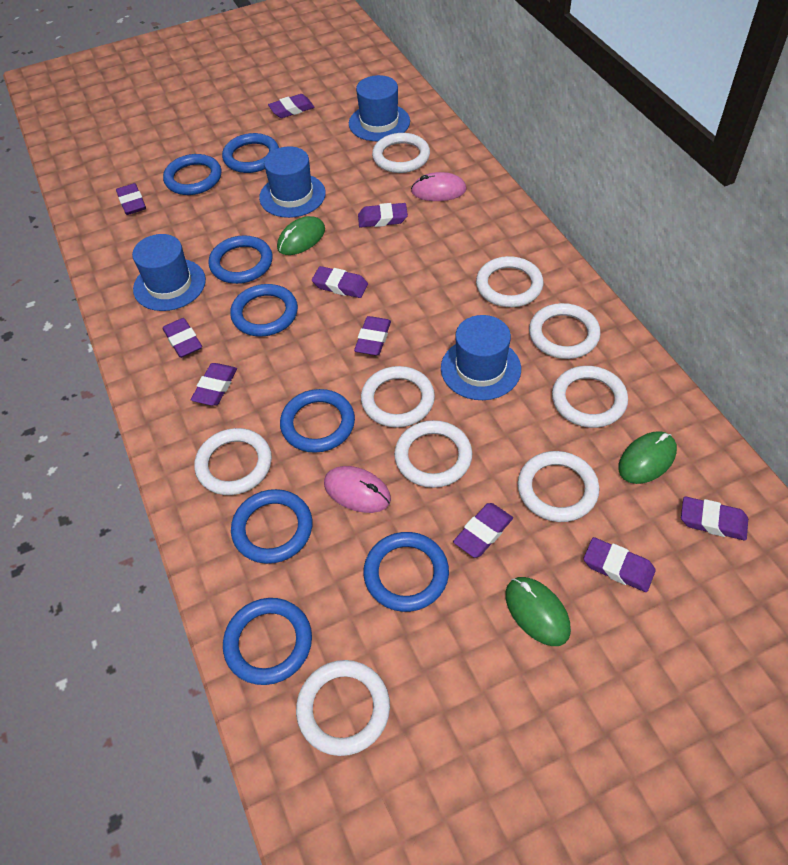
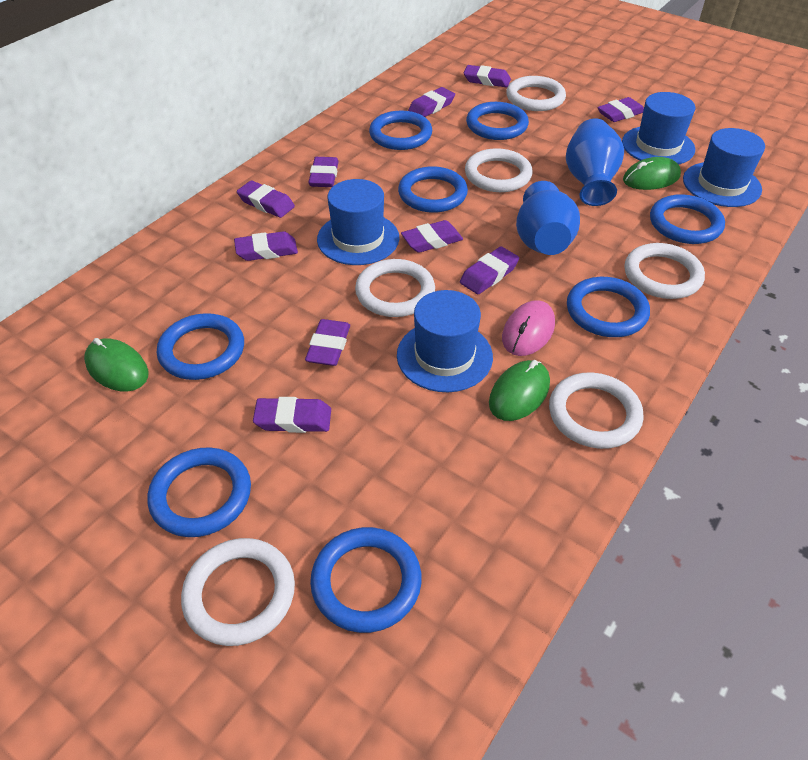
blue vase: 0 -> 2
pink mouse: 2 -> 1
white ring: 9 -> 6

